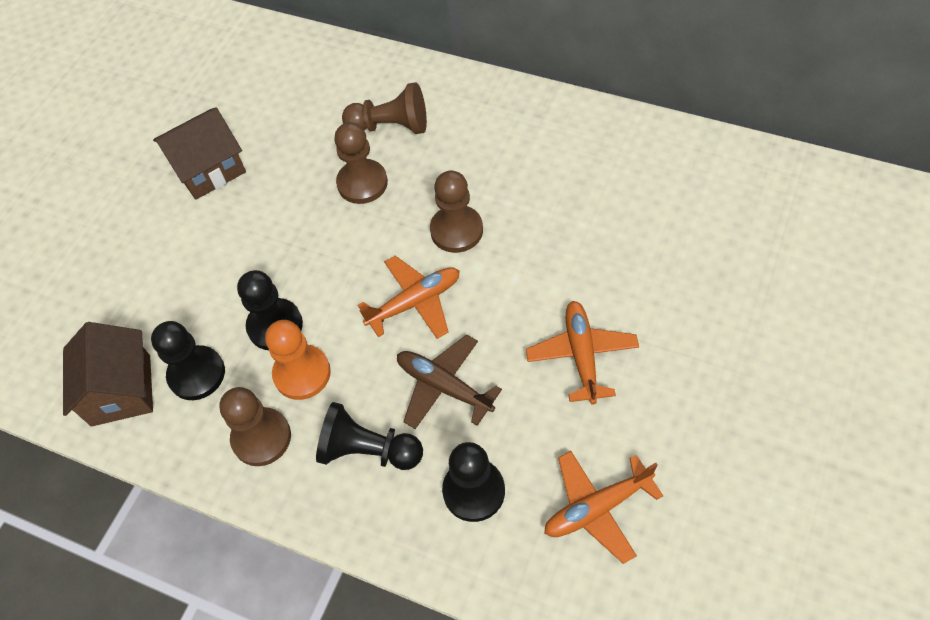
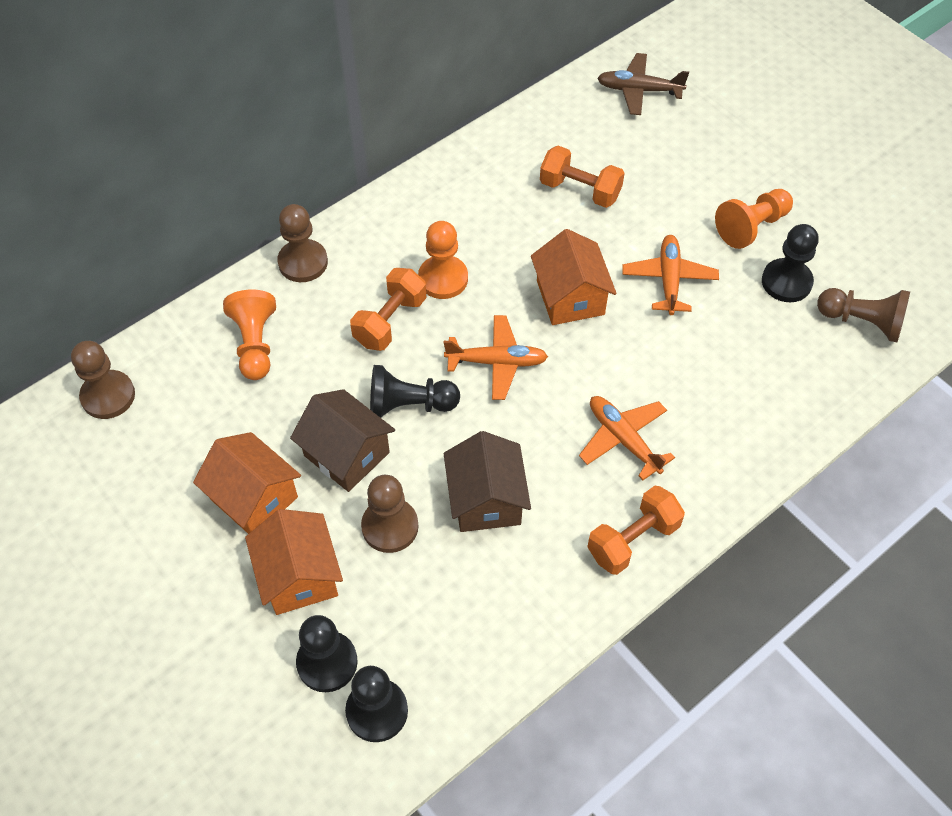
orange dumbbell: 0 -> 3
orange house: 0 -> 3
orange pawn: 1 -> 3

